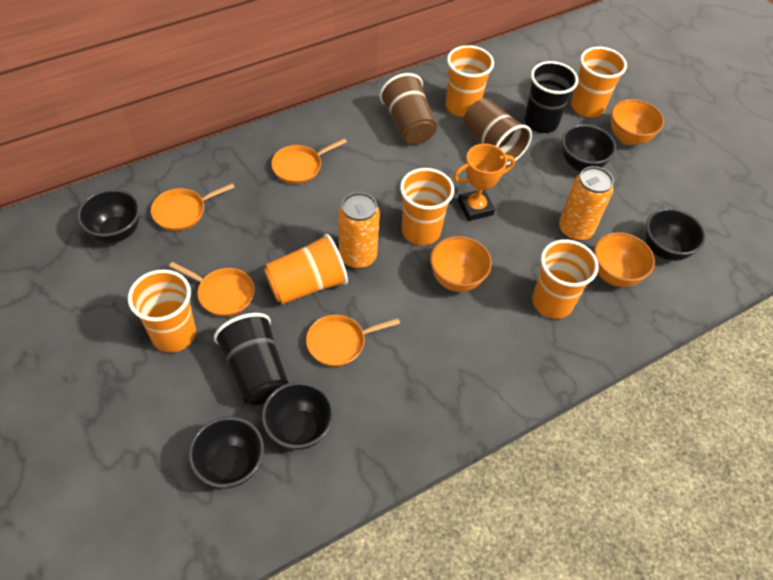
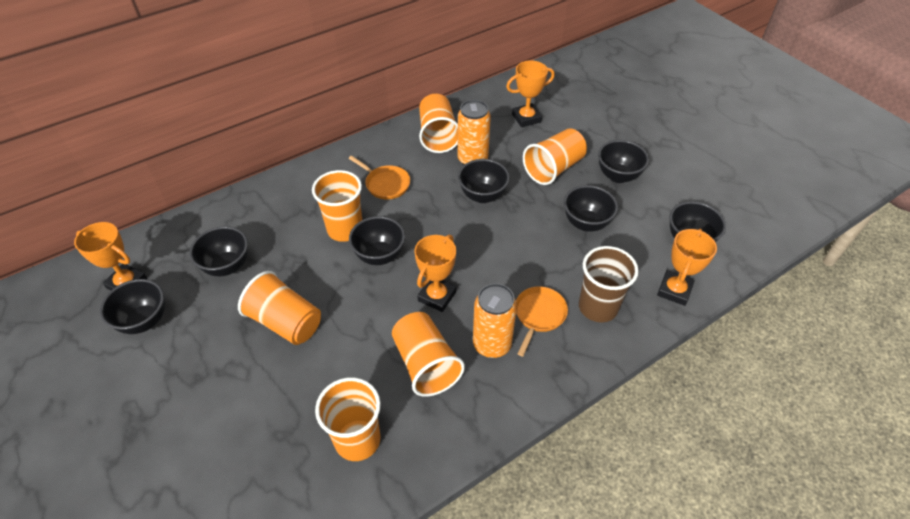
black bowl: 5 -> 7
black cup: 2 -> 0
brown cup: 2 -> 1
orange bowl: 3 -> 0
orange pan: 4 -> 2
orange trophy: 1 -> 4

